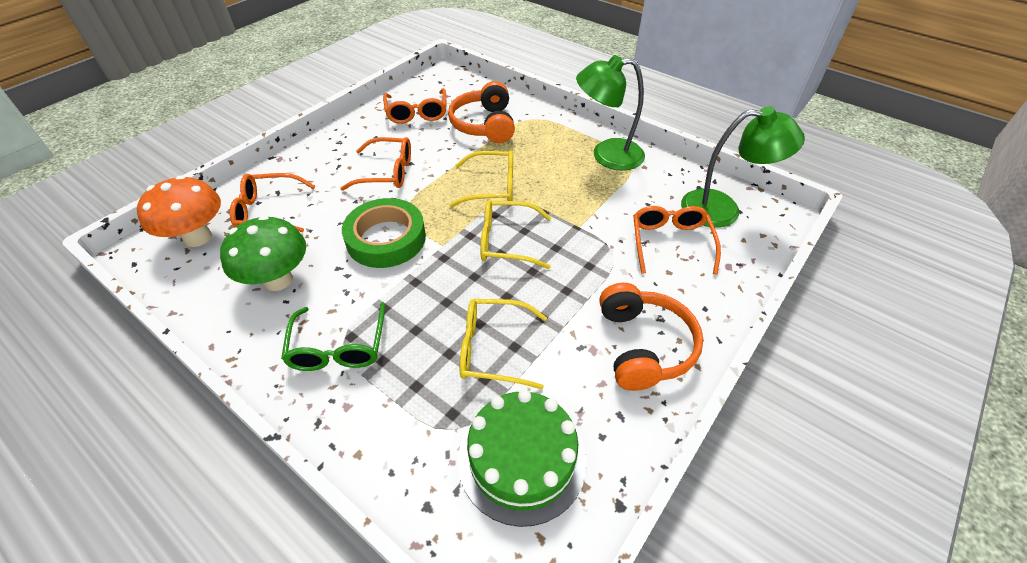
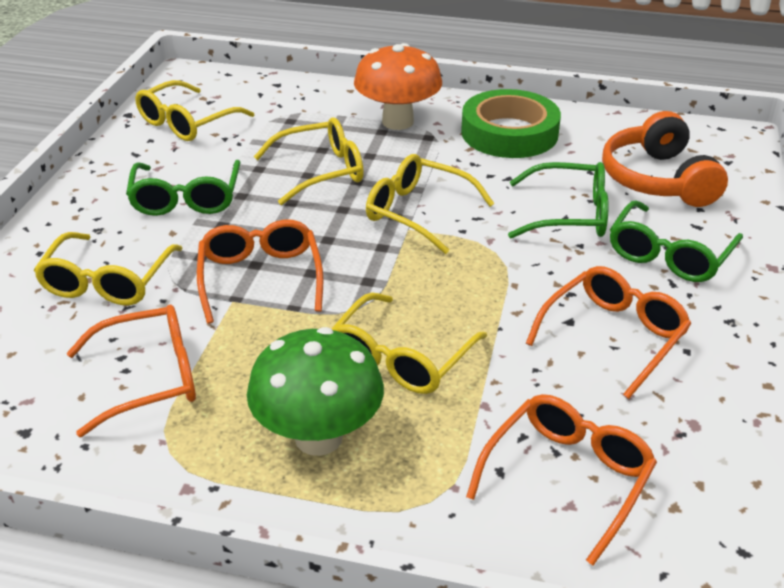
green cake: 1 -> 0
green glasses: 1 -> 3
green lamp: 2 -> 0
orange headphones: 2 -> 1
yellow glasses: 3 -> 5

